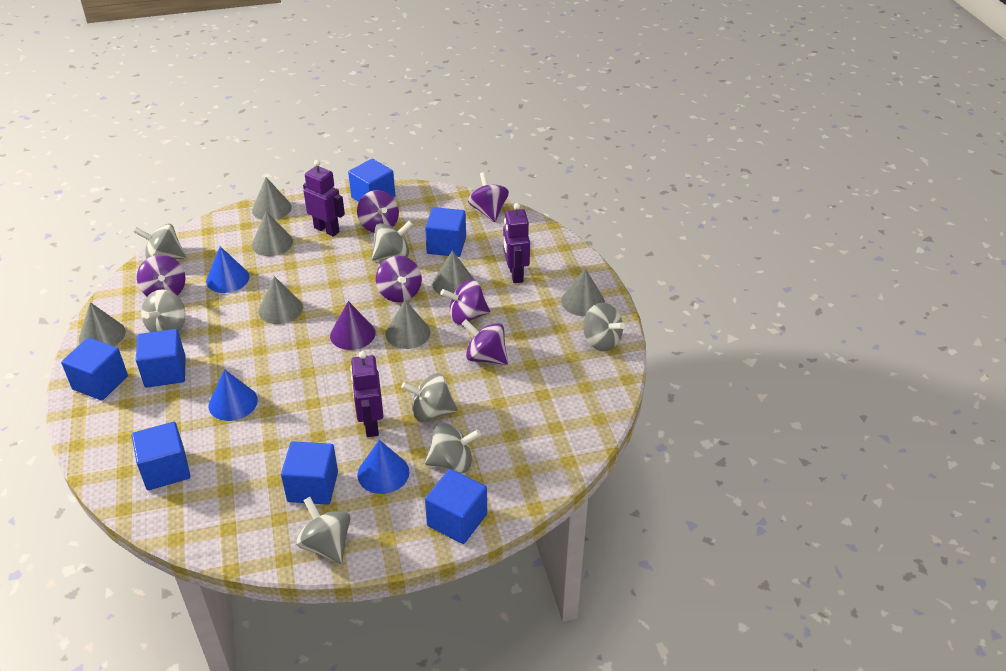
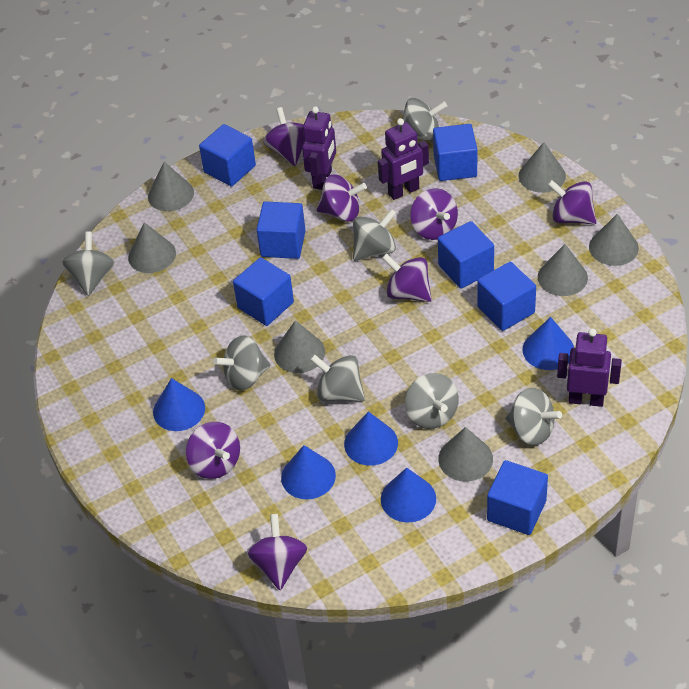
blue cone: 3 -> 5
purple cone: 1 -> 0
purple spinning top: 6 -> 7

